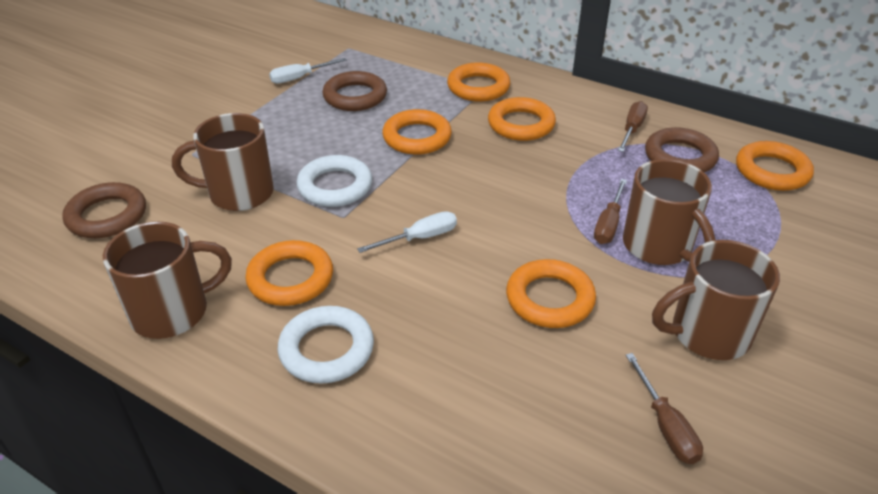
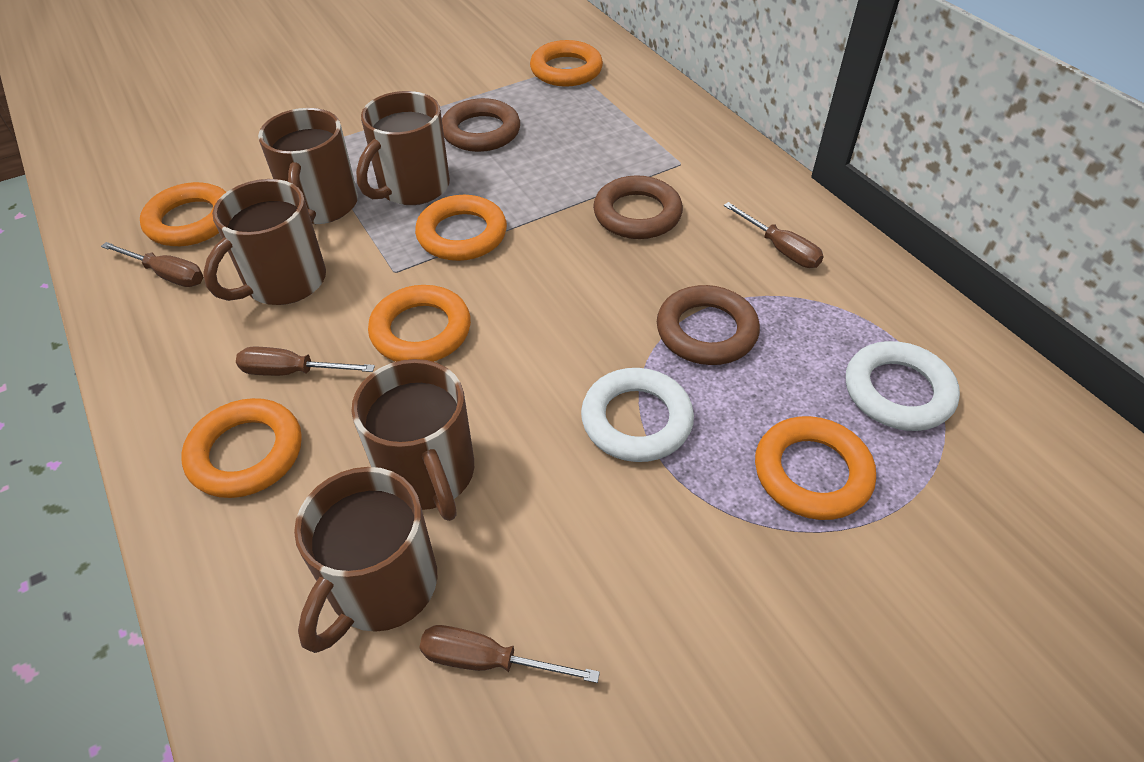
brown mug: 4 -> 5
brown screwdriver: 3 -> 4
white screwdriver: 2 -> 0

